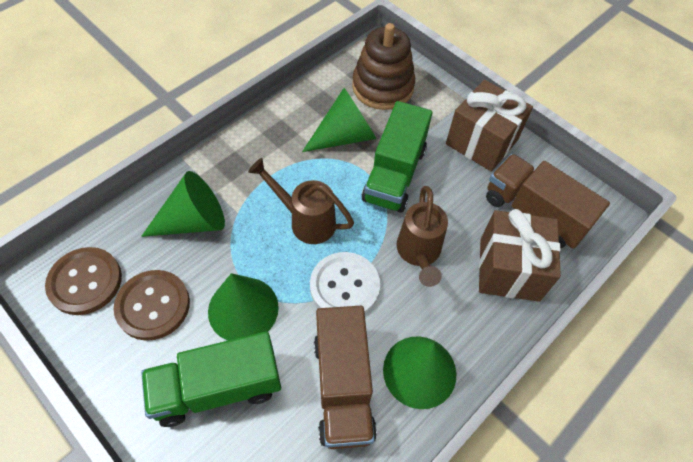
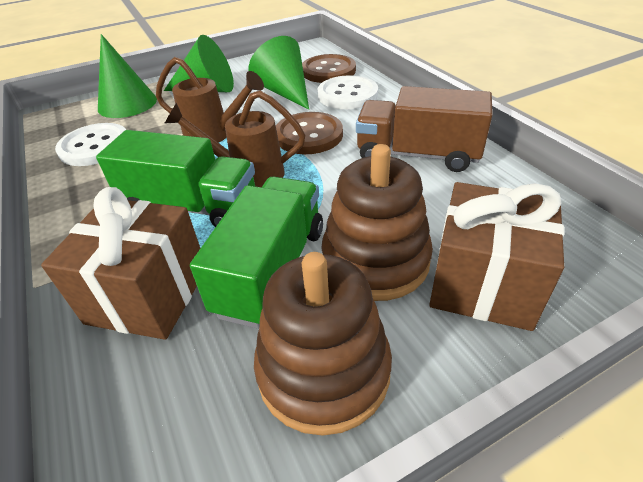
brown stacking toy: 1 -> 2
brown truck: 2 -> 1
green cone: 4 -> 3
white button: 1 -> 2

